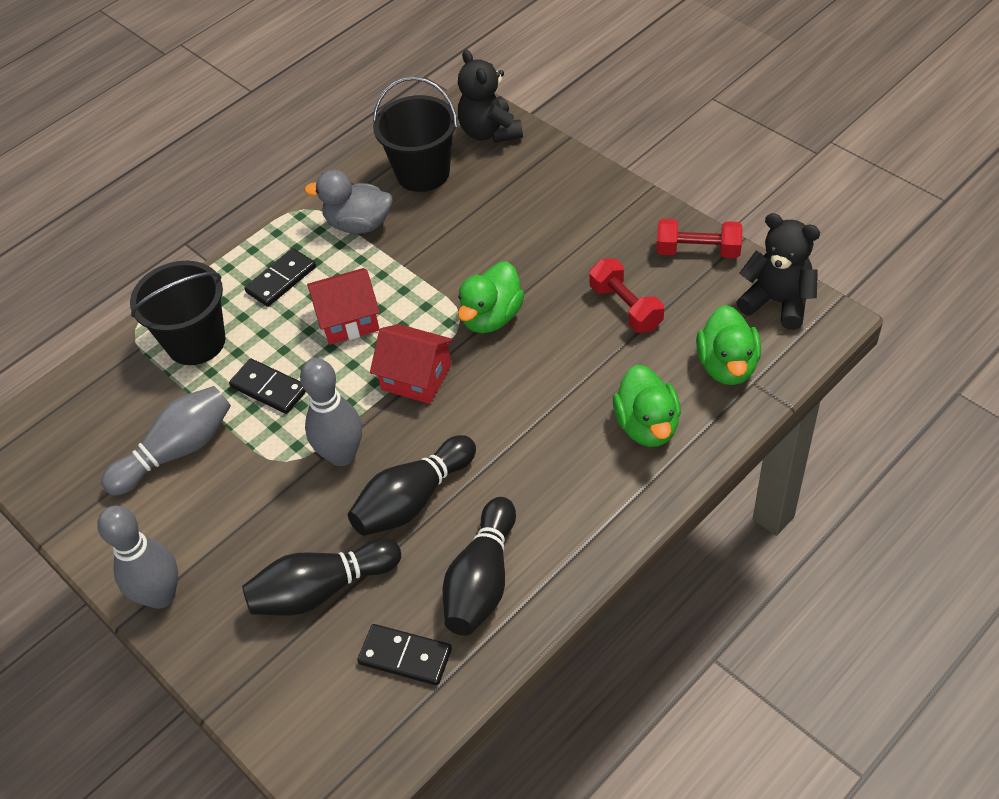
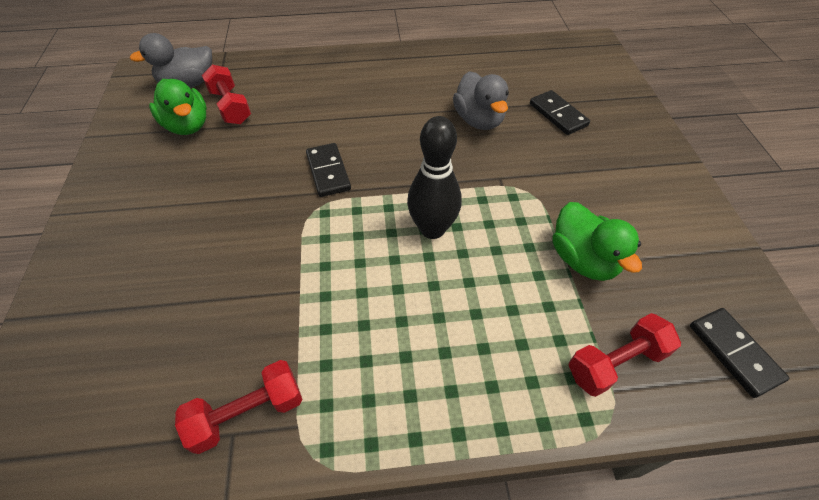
black bowling pin: 3 -> 1
black bucket: 2 -> 0
black teddy bear: 2 -> 0
green duck: 3 -> 2
grey bowling pin: 3 -> 0
grey duck: 1 -> 2
red dumbbell: 2 -> 3
red house: 2 -> 0

